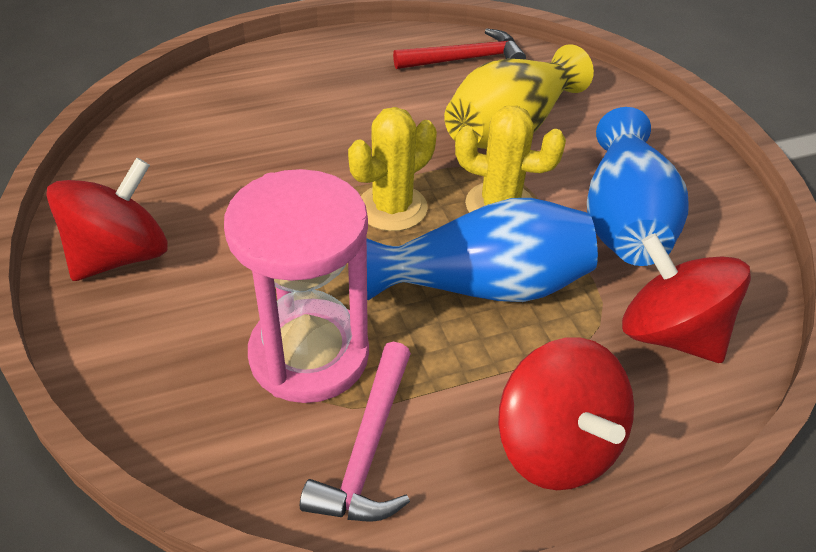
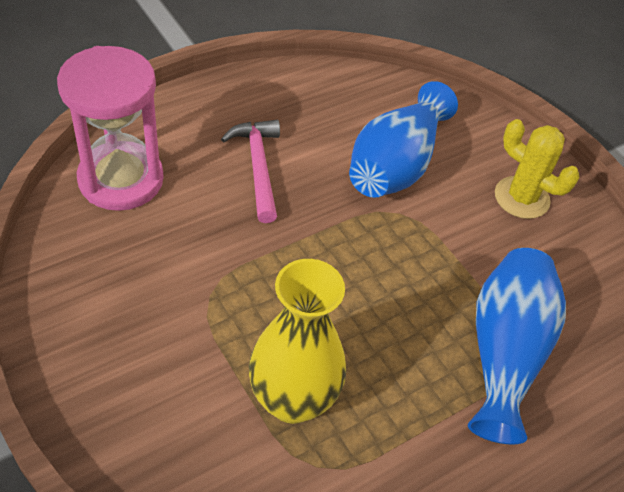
red hammer: 1 -> 0
red spinning top: 3 -> 0
yellow cactus: 2 -> 1

